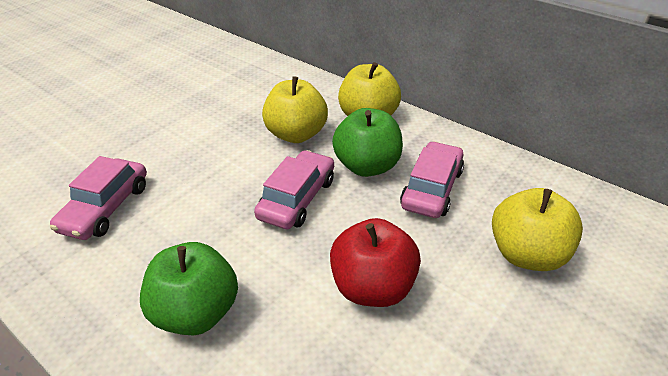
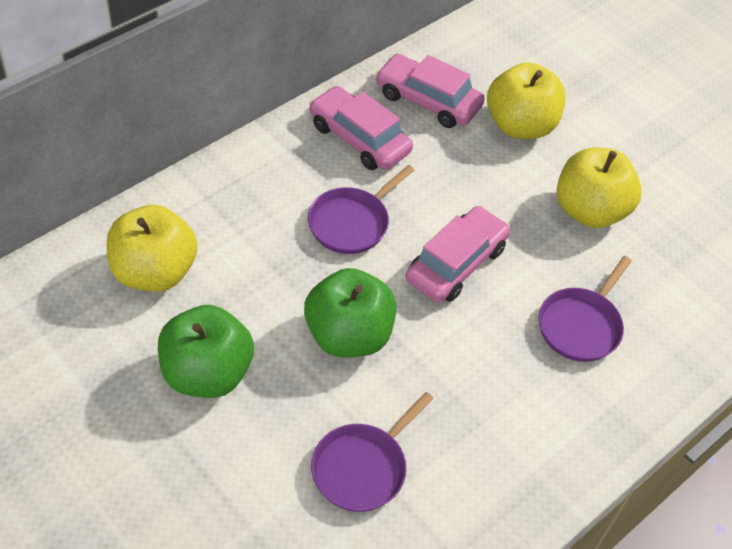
purple pan: 0 -> 3
red apple: 1 -> 0

